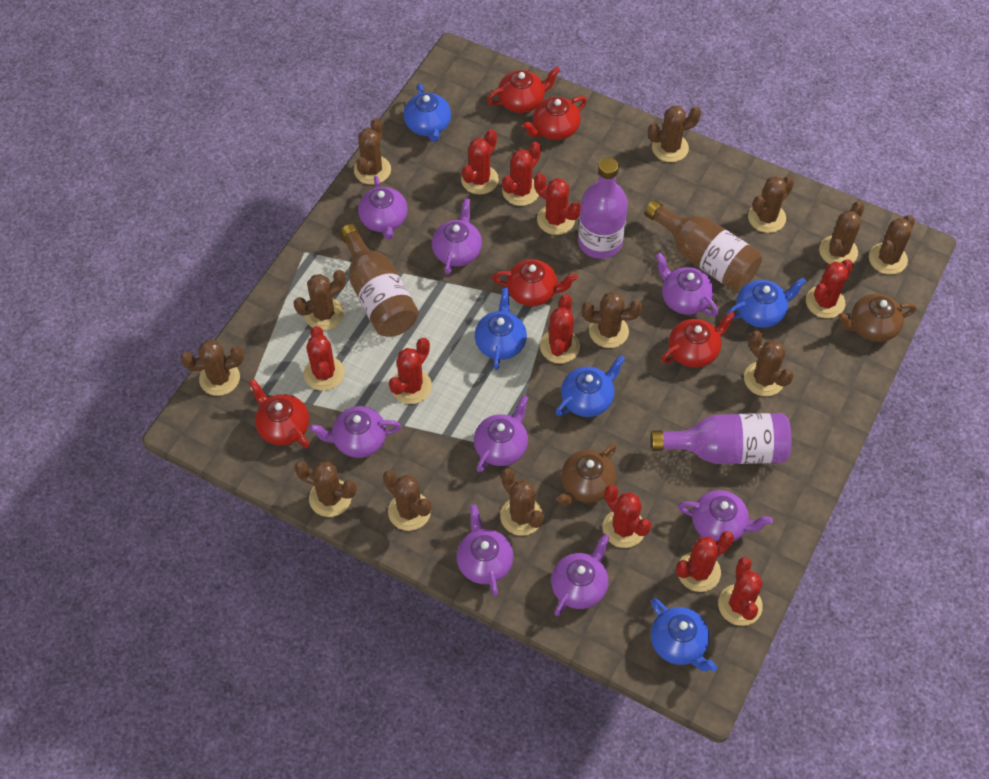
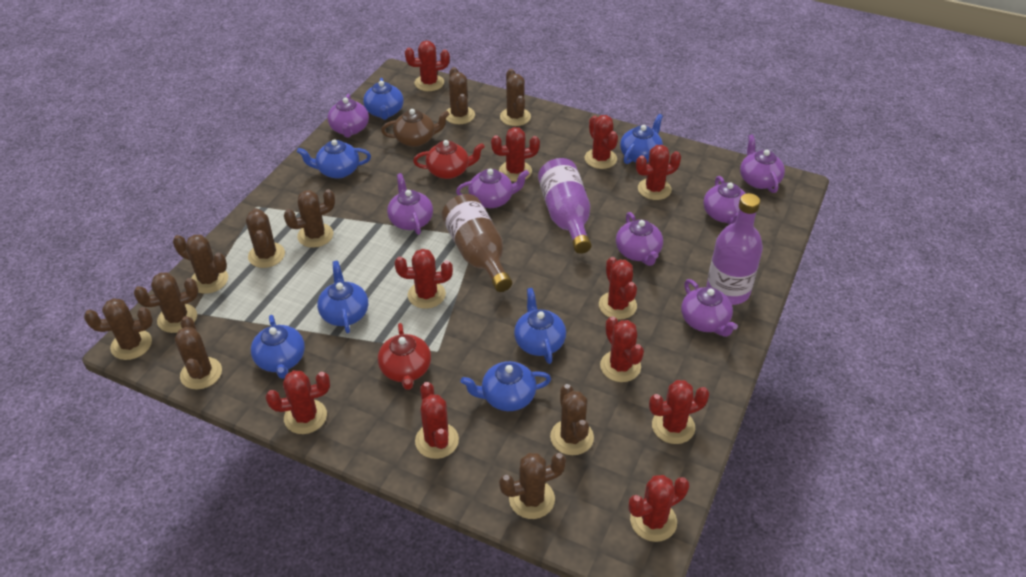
blue teapot: 5 -> 7
brown bottle: 2 -> 1
brown cactus: 12 -> 10
brown teapot: 2 -> 1
purple teapot: 8 -> 7
red cactus: 10 -> 11
red teapot: 5 -> 2

